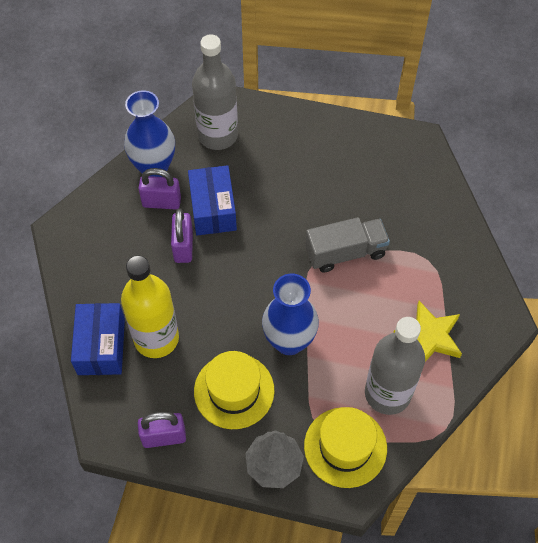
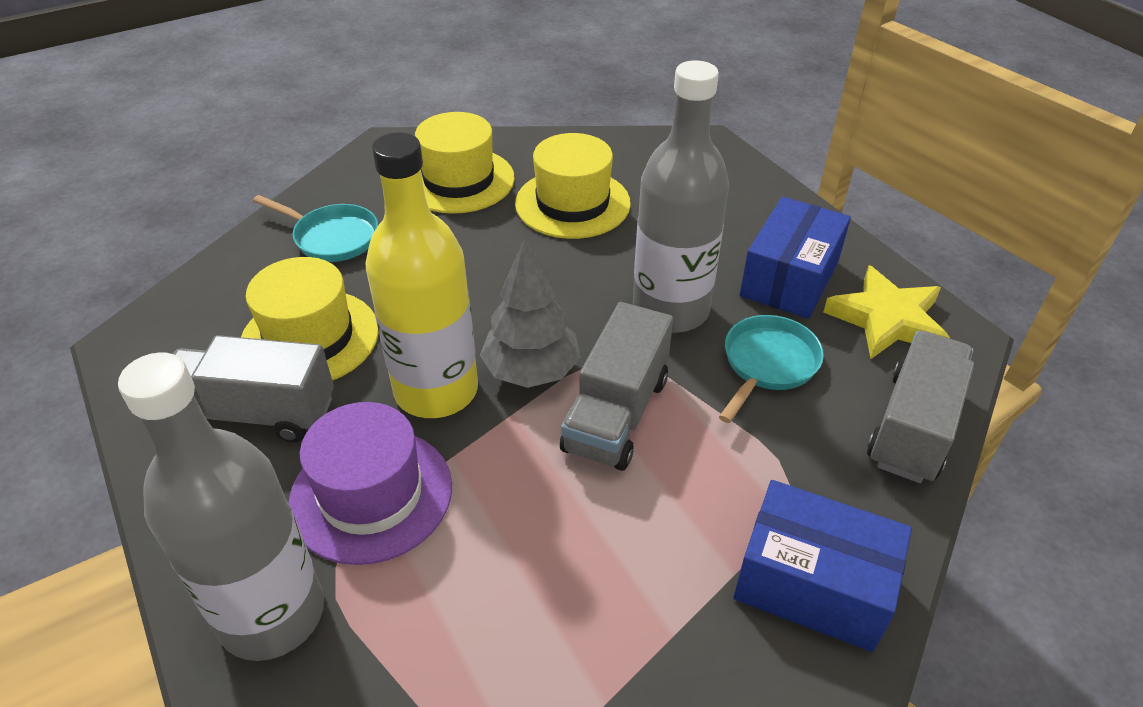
blue vase: 2 -> 0
grey truck: 1 -> 3
purple hat: 0 -> 1
purple padlock: 3 -> 0
turquoise pan: 0 -> 2
yellow hat: 2 -> 3

